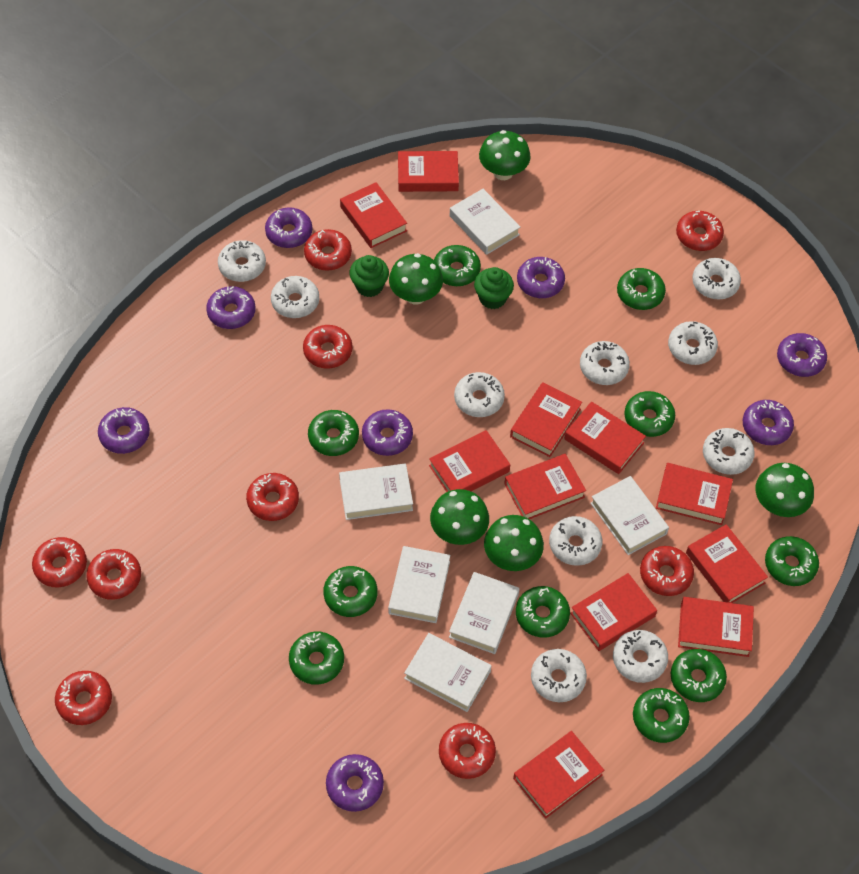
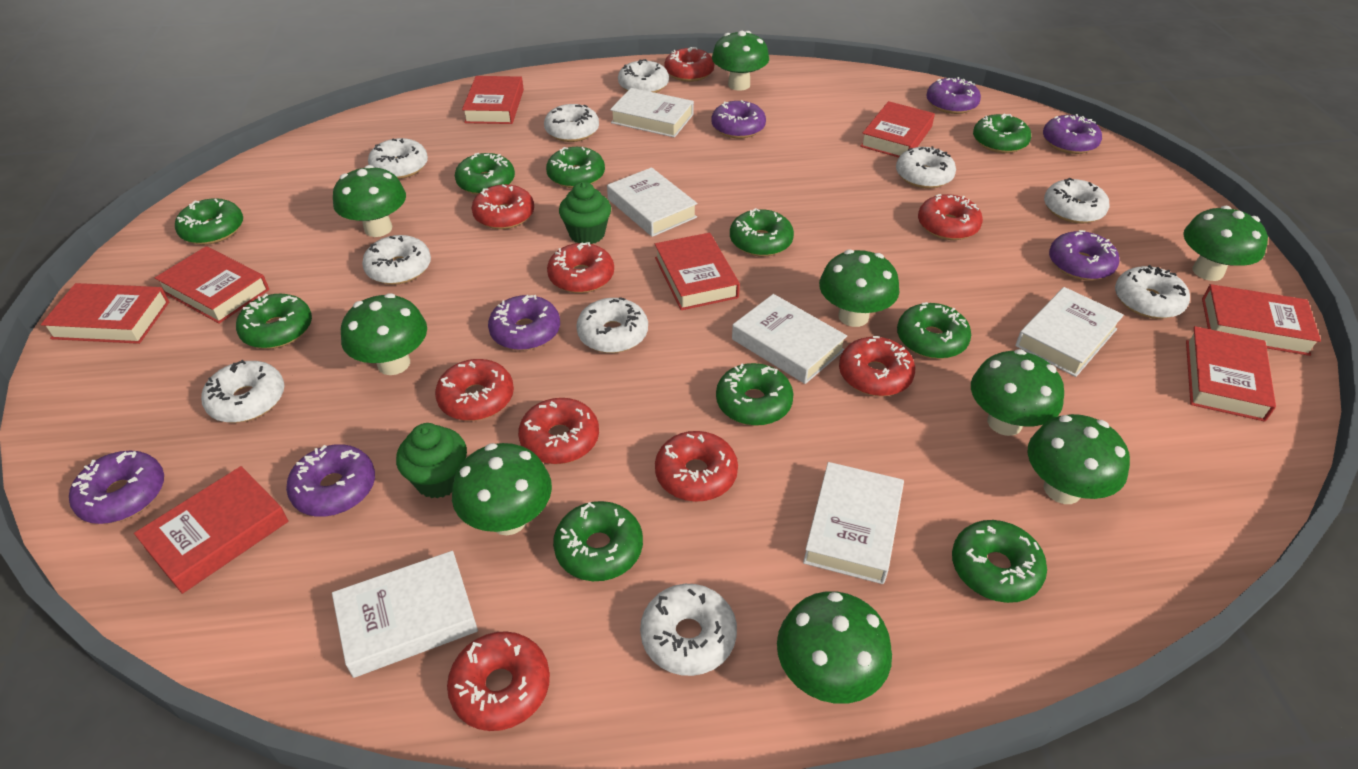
green mushroom: 5 -> 9
purple donut: 8 -> 7
red book: 11 -> 8

